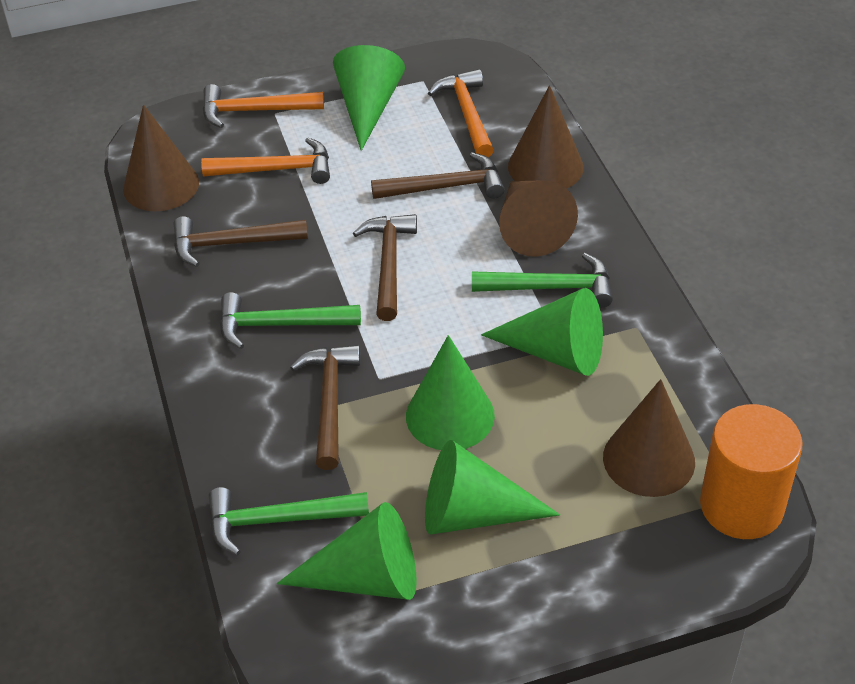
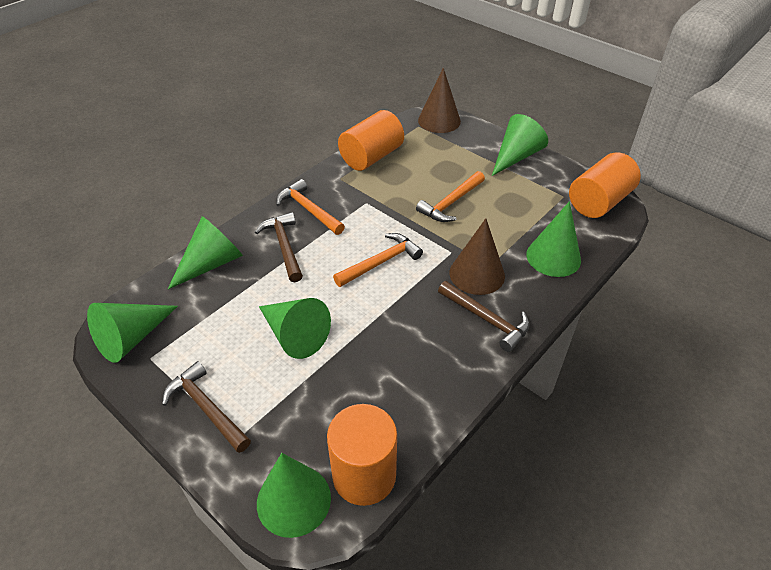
brown cone: 4 -> 2
brown hammer: 4 -> 3
green cone: 5 -> 6
green hammer: 3 -> 0
orange cylinder: 1 -> 3

